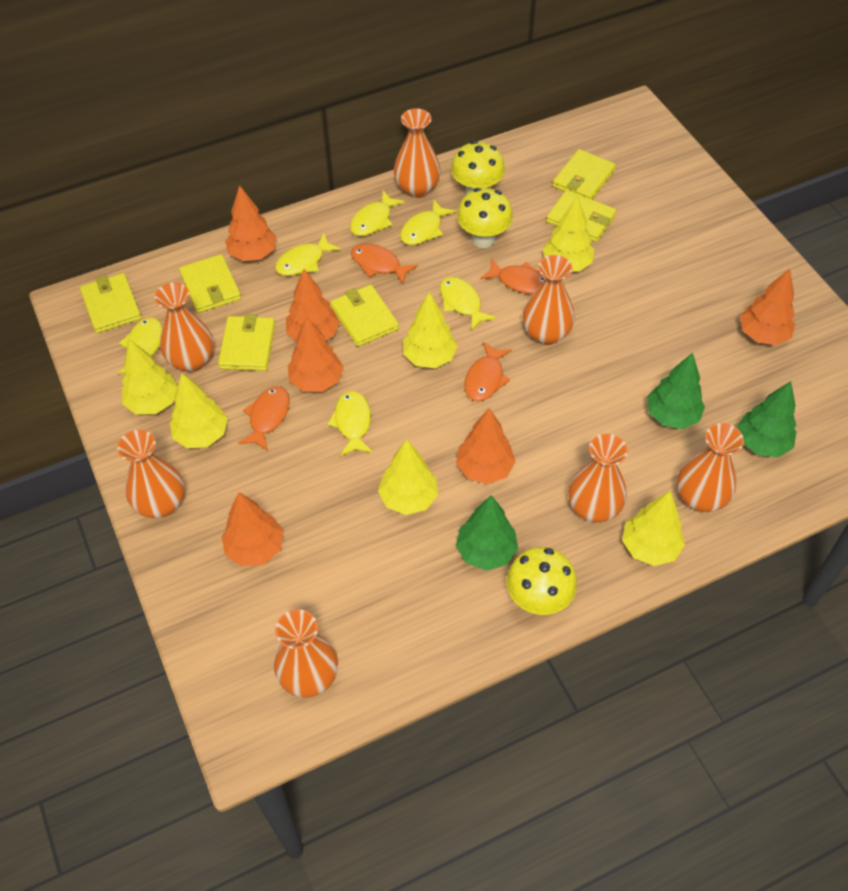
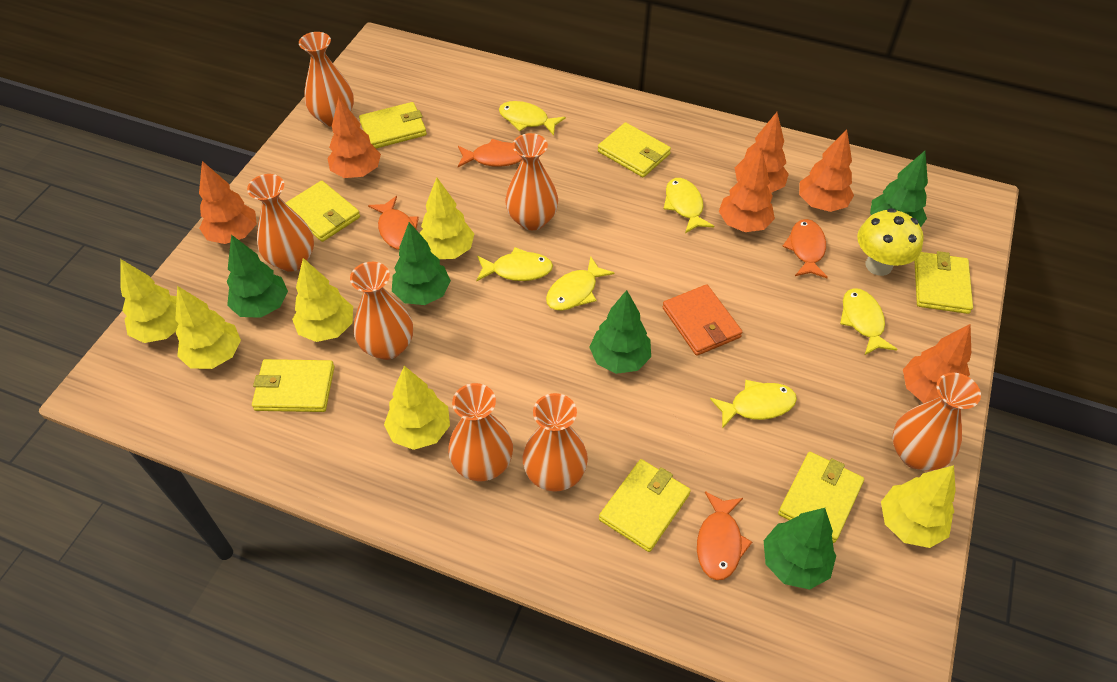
green tree: 3 -> 5
orange wallet: 0 -> 1
yellow mushroom: 3 -> 1
yellow wallet: 6 -> 7

